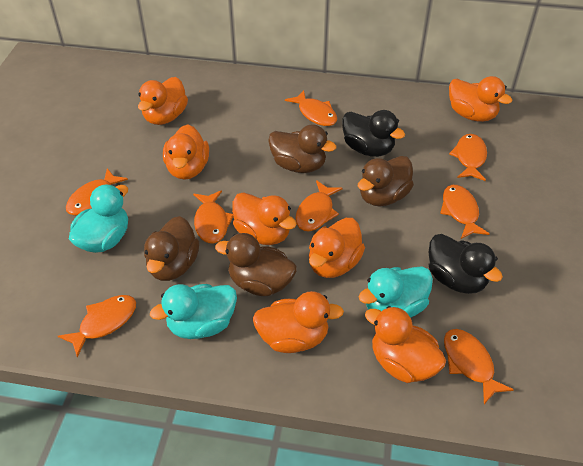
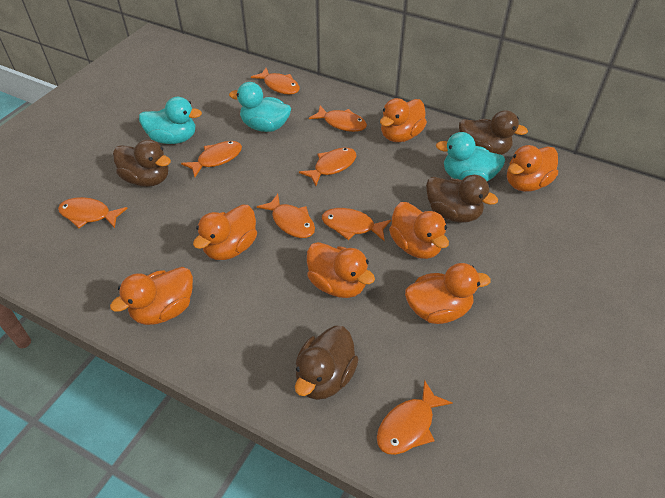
black duck: 2 -> 0

